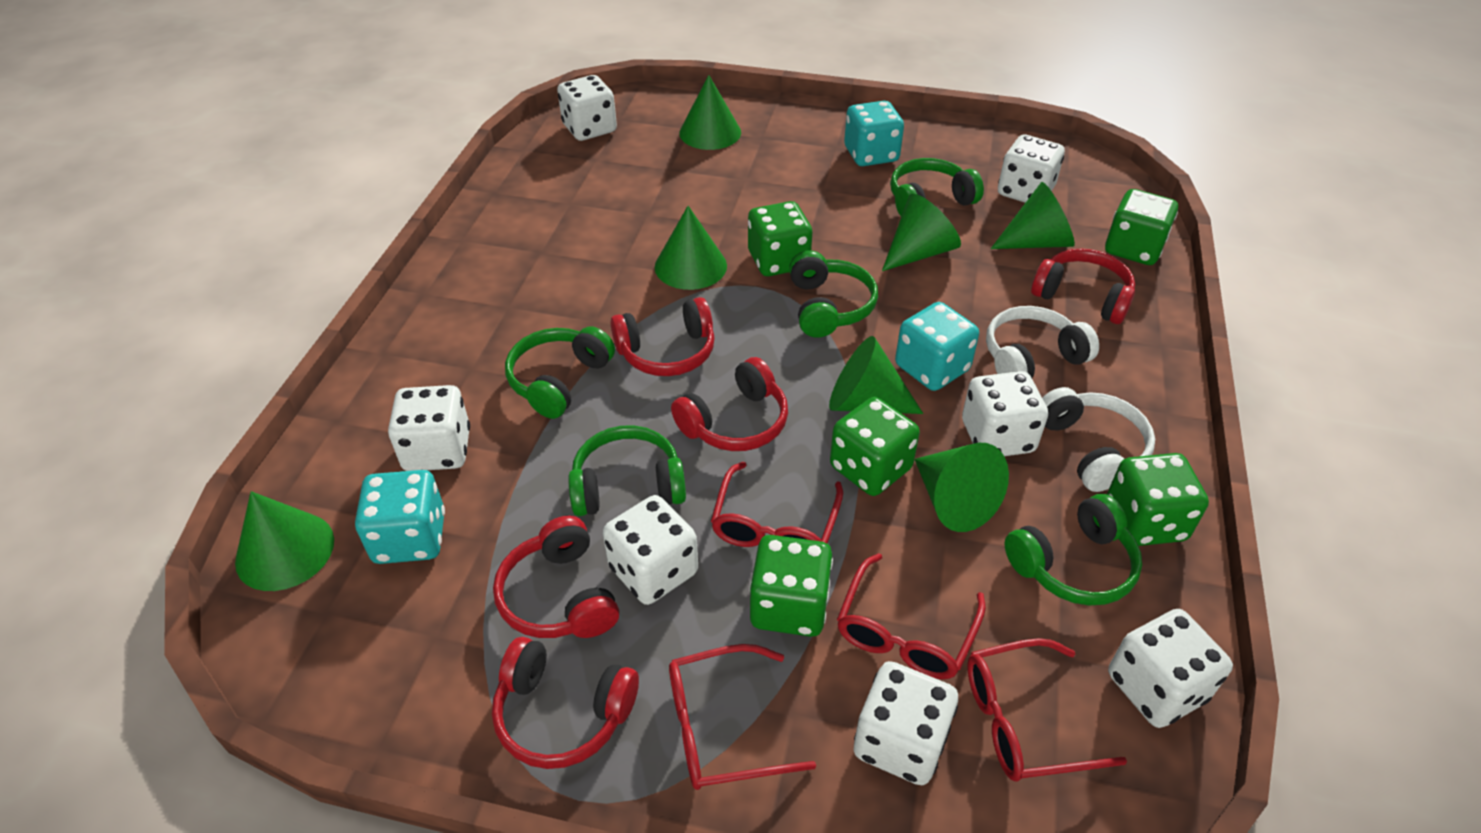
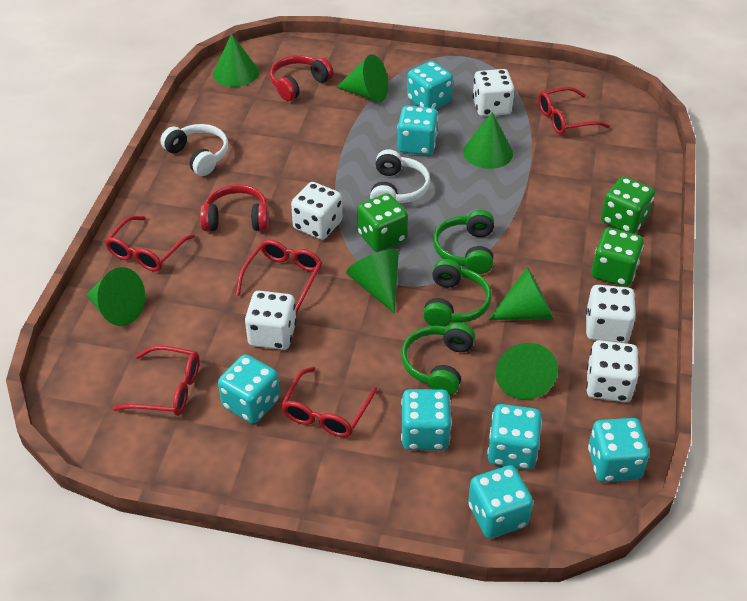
green dice: 5 -> 3
green headphones: 5 -> 3
red glasses: 4 -> 5
red headphones: 5 -> 2
turquoise dice: 3 -> 7
white dice: 7 -> 5

